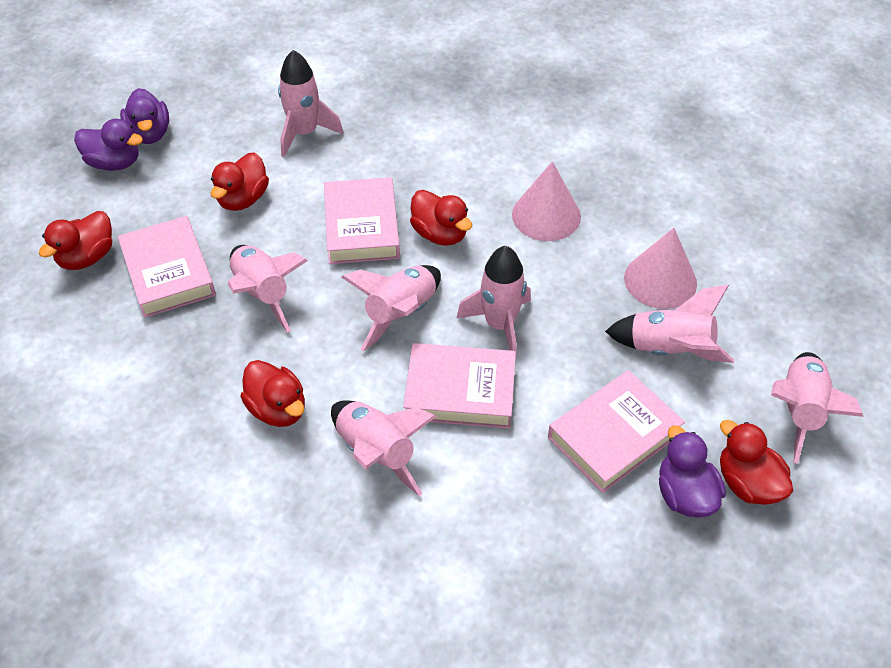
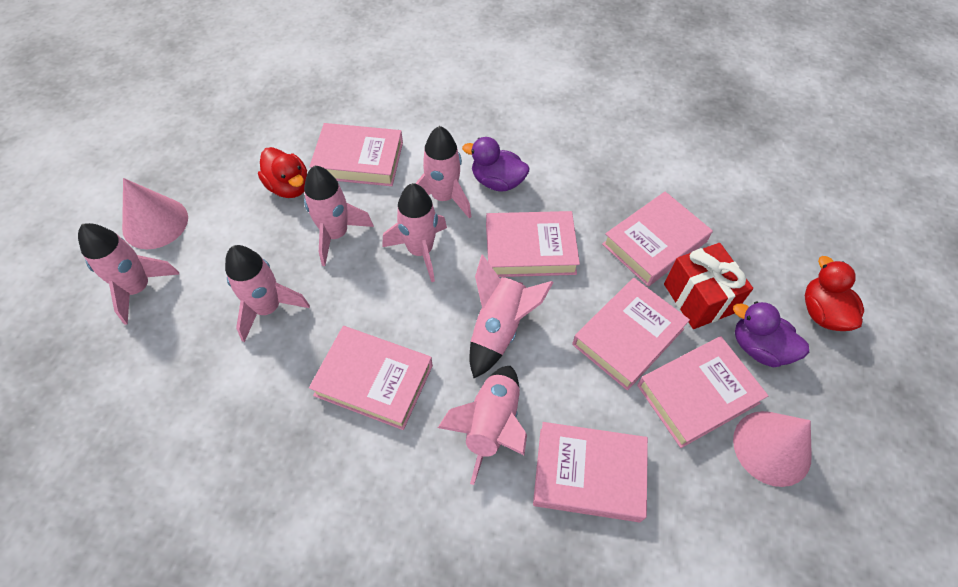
pink book: 4 -> 7
purple duck: 3 -> 2
red duck: 5 -> 2
red gift: 0 -> 1

